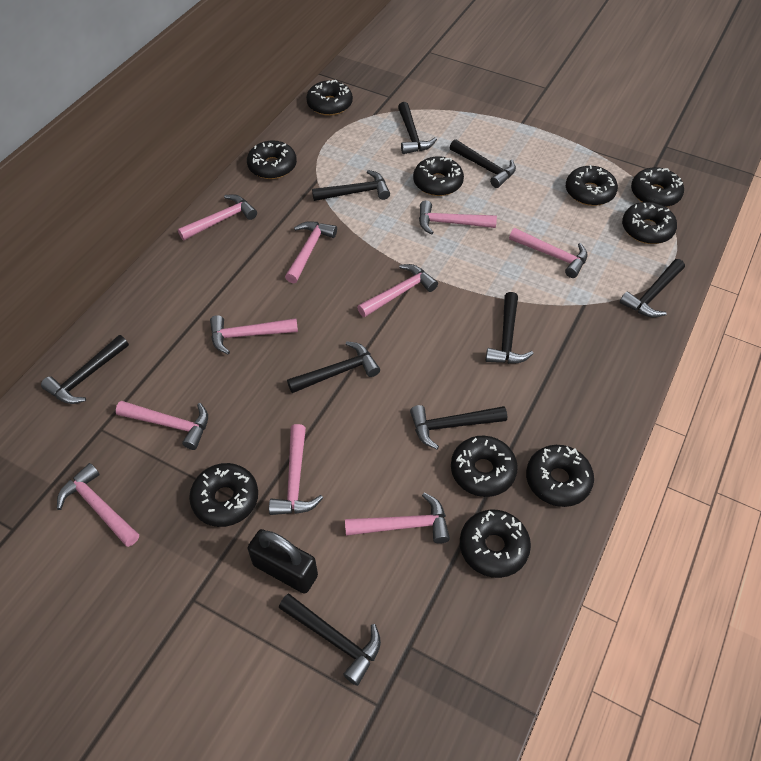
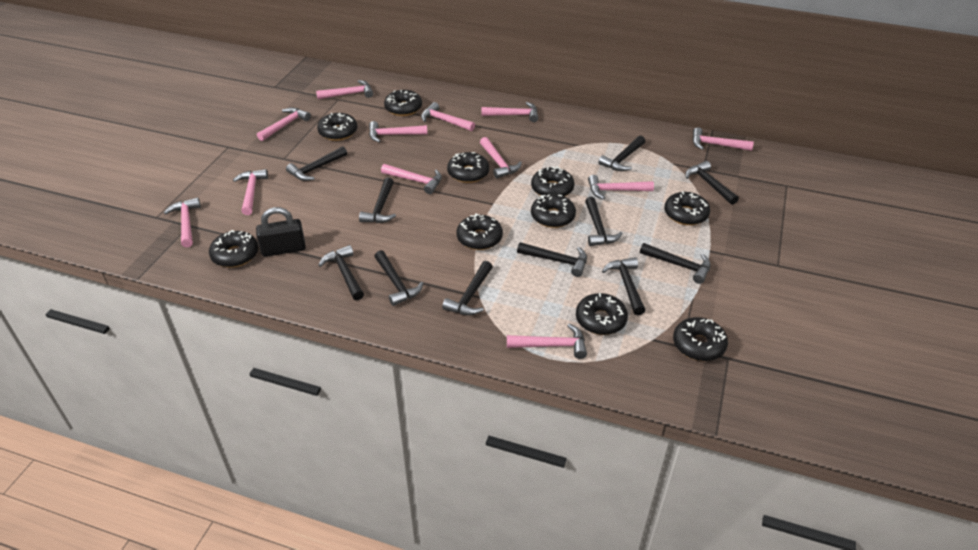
black hammer: 9 -> 11
pink hammer: 10 -> 12

